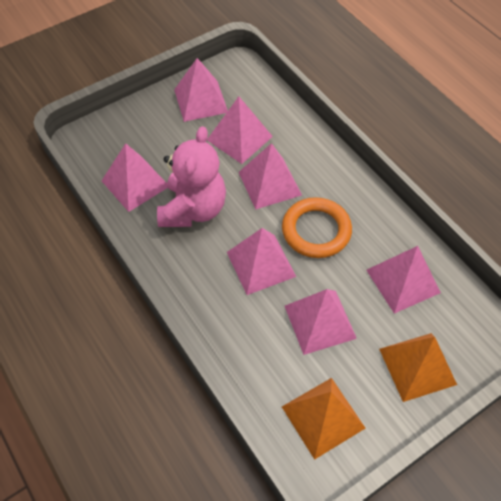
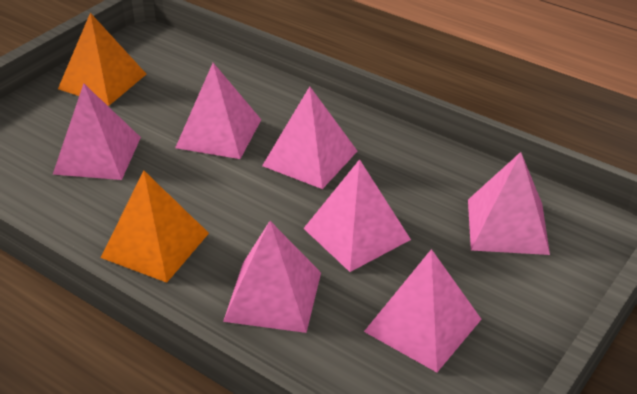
orange ring: 1 -> 0
pink teddy bear: 1 -> 0

